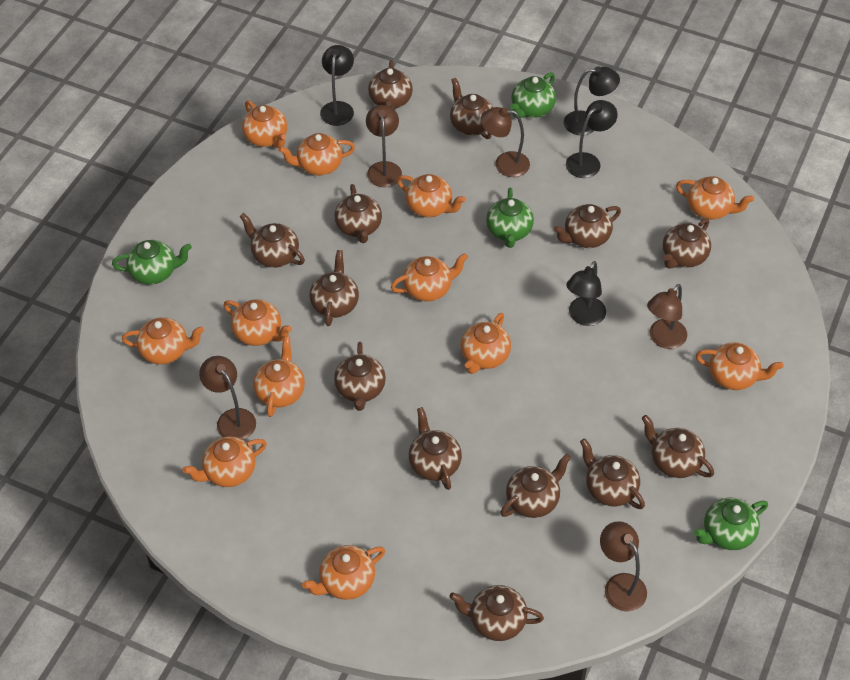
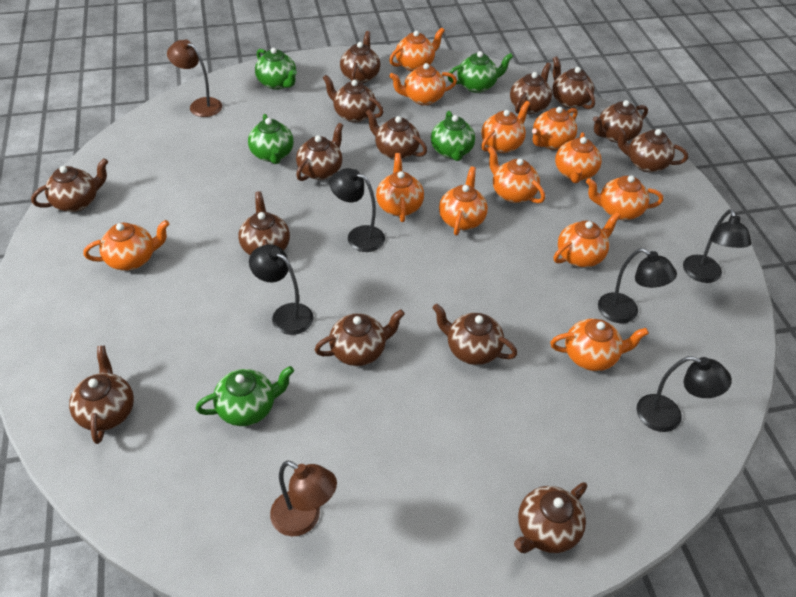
black lamp: 4 -> 5
brown lamp: 5 -> 2
brown teapot: 13 -> 14
green teapot: 4 -> 5

